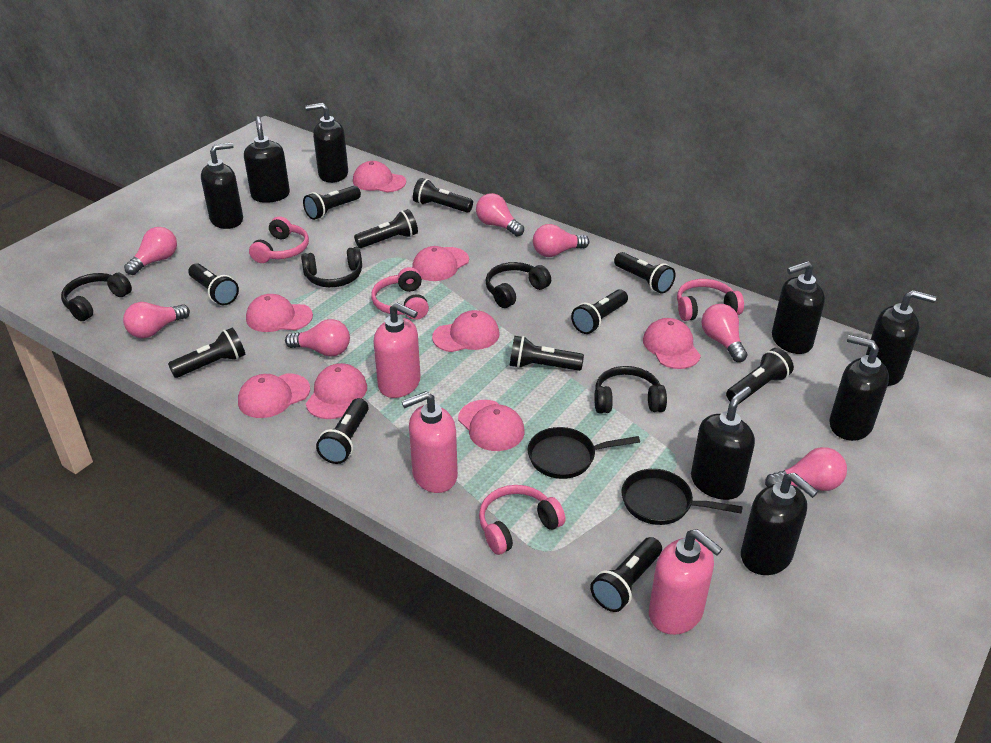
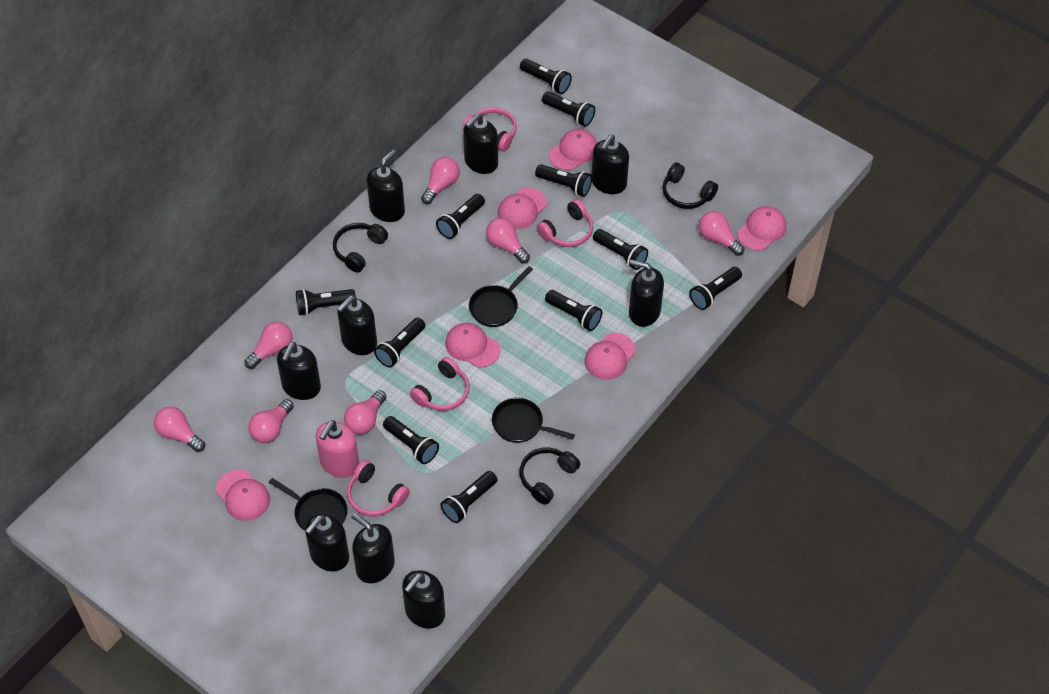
black headphones: 4 -> 3
black pan: 2 -> 3
black soap dispenser: 8 -> 9
pink cap: 8 -> 6
pink soap dispenser: 3 -> 1

